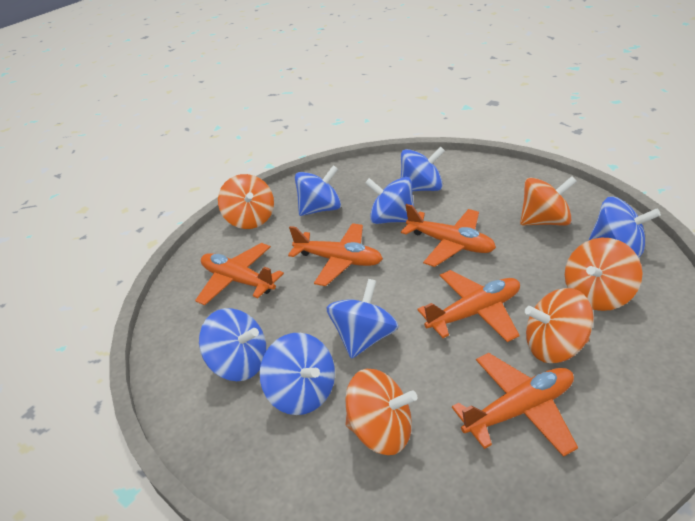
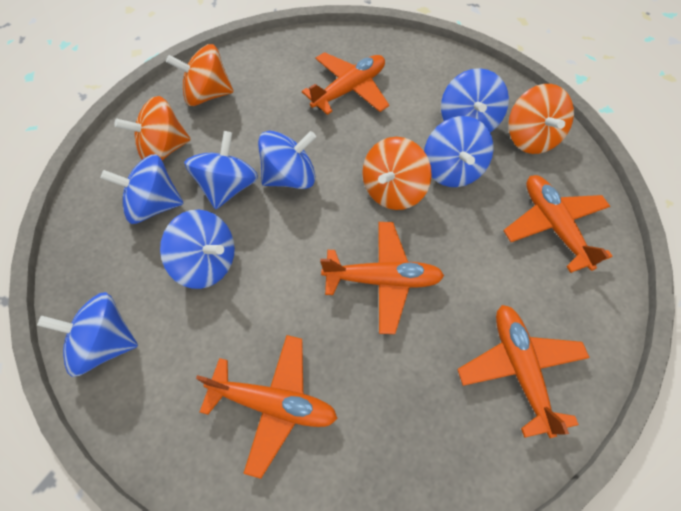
orange spinning top: 5 -> 4

